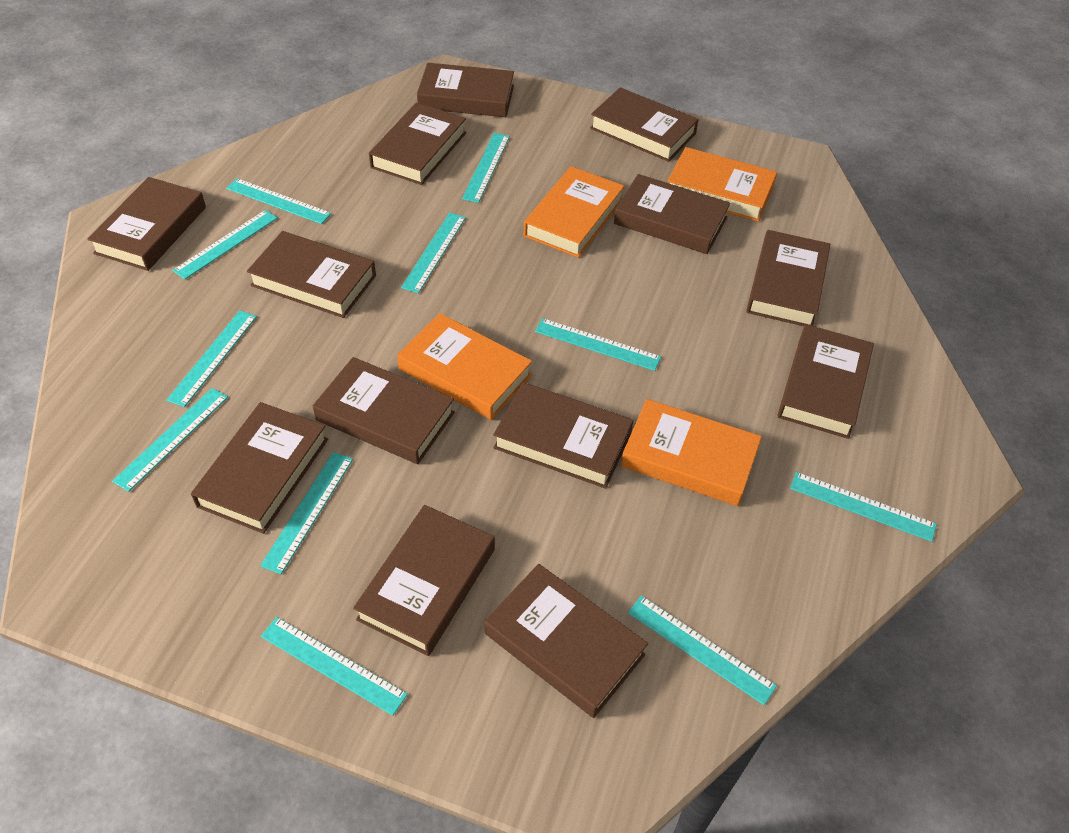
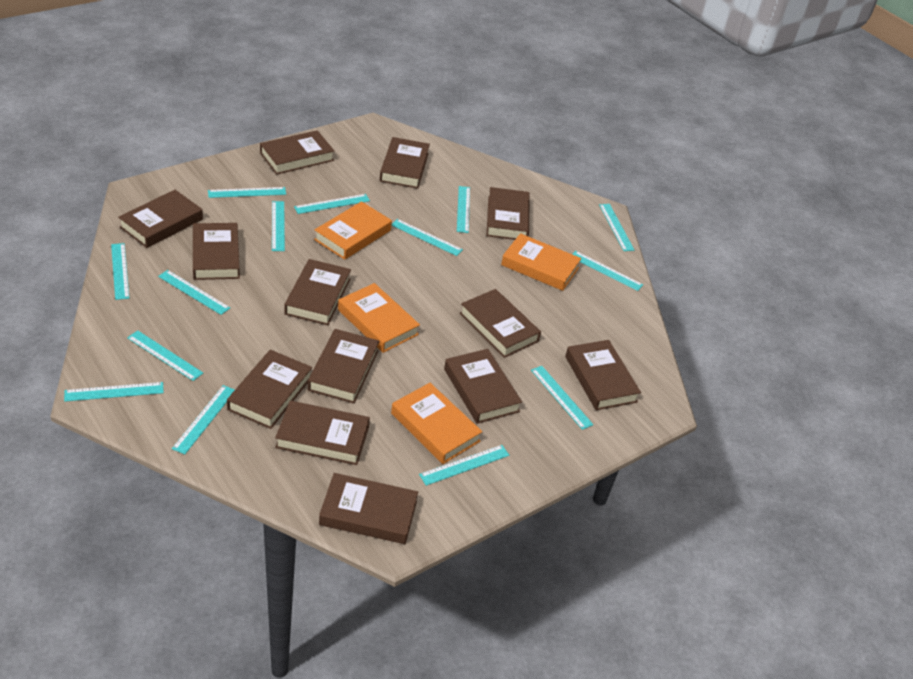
turquoise ruler: 11 -> 14

